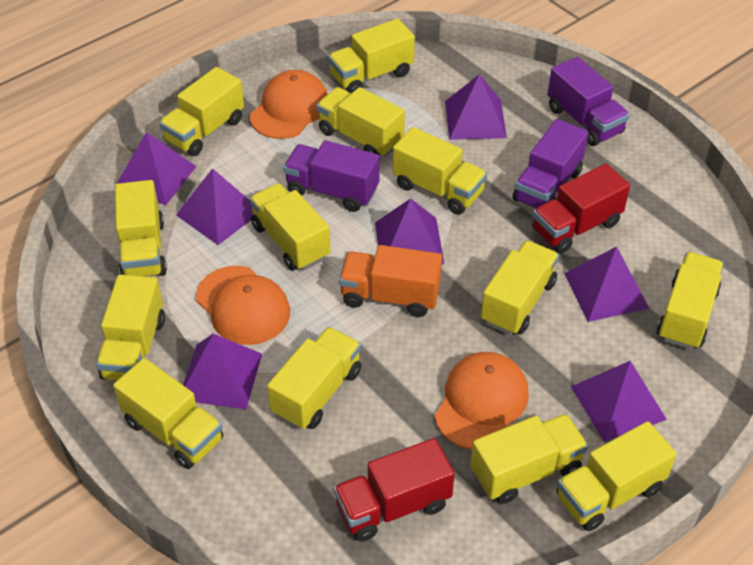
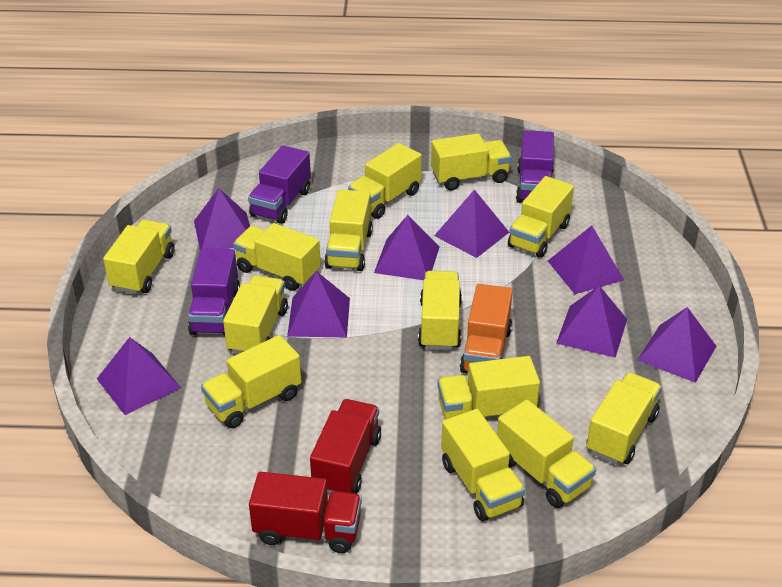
orange cap: 3 -> 0
purple pyramid: 7 -> 8

